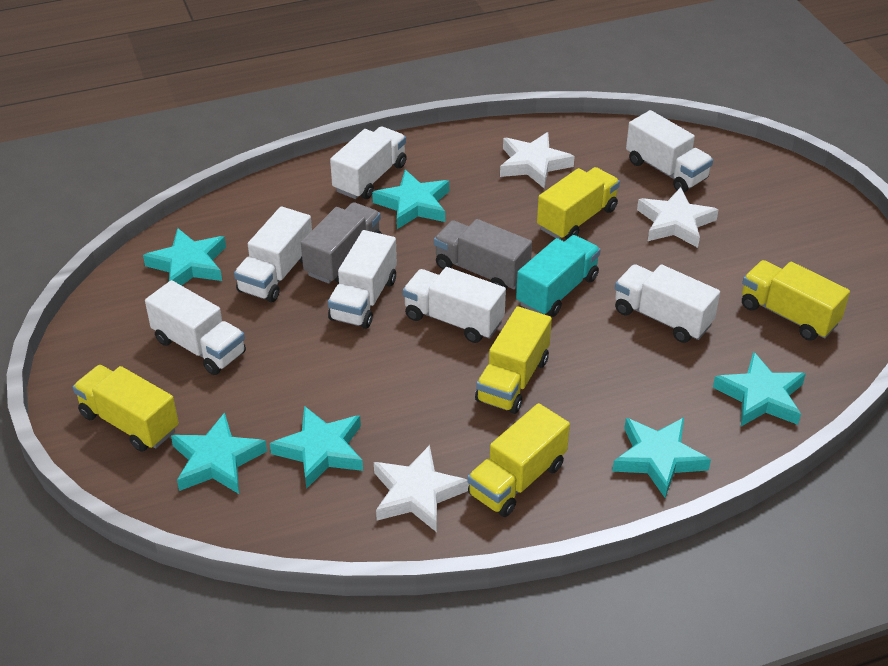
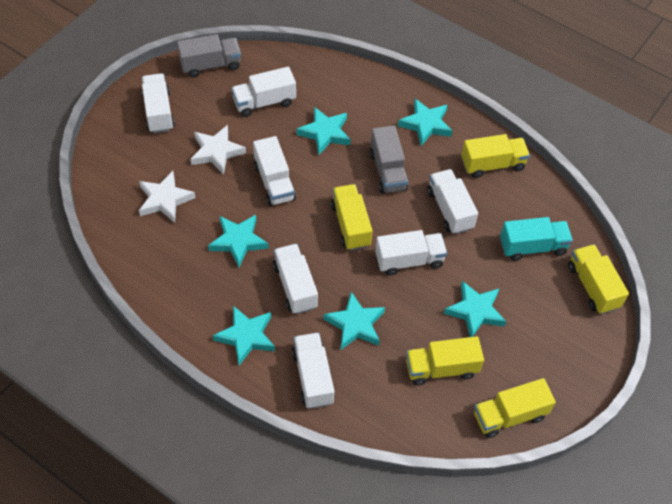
white star: 3 -> 2

